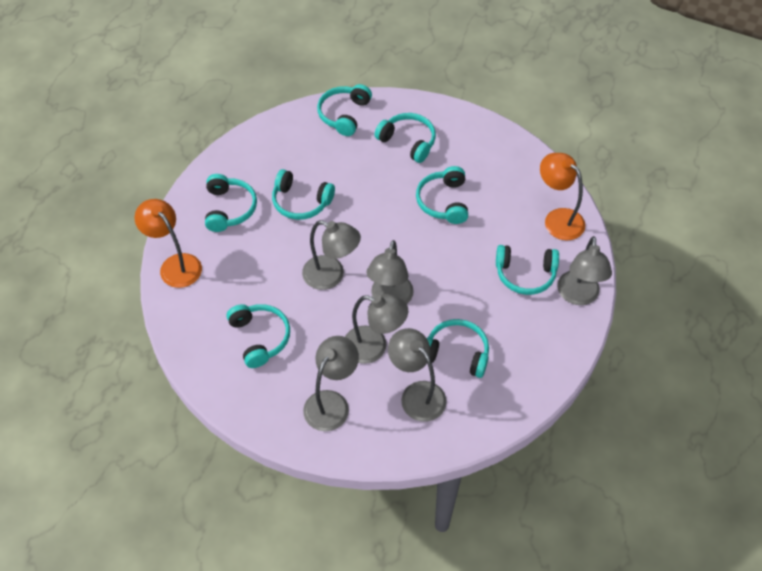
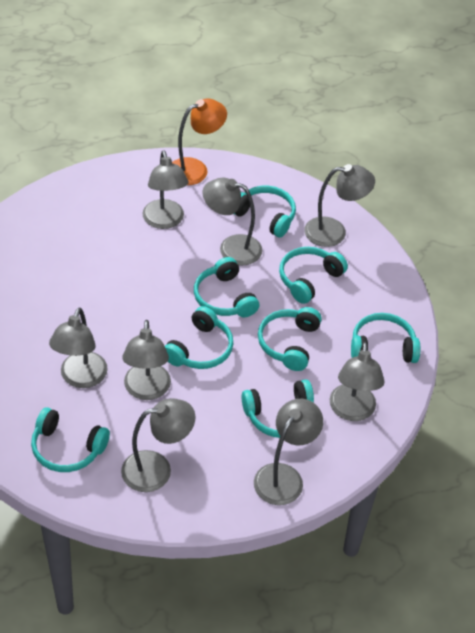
grey lamp: 6 -> 8
orange lamp: 2 -> 1

